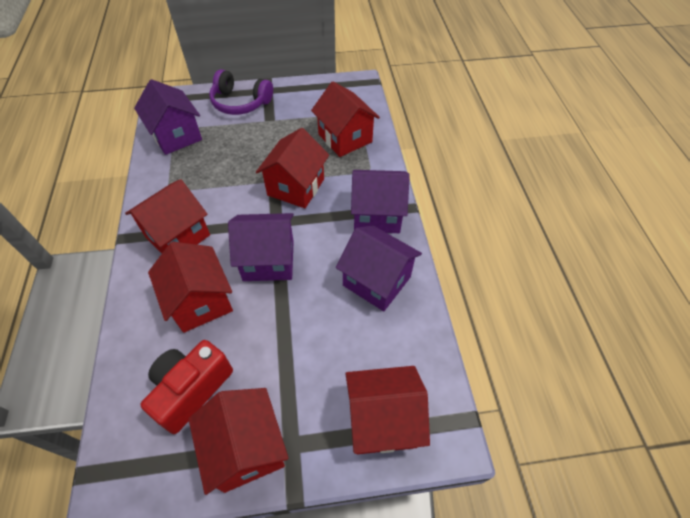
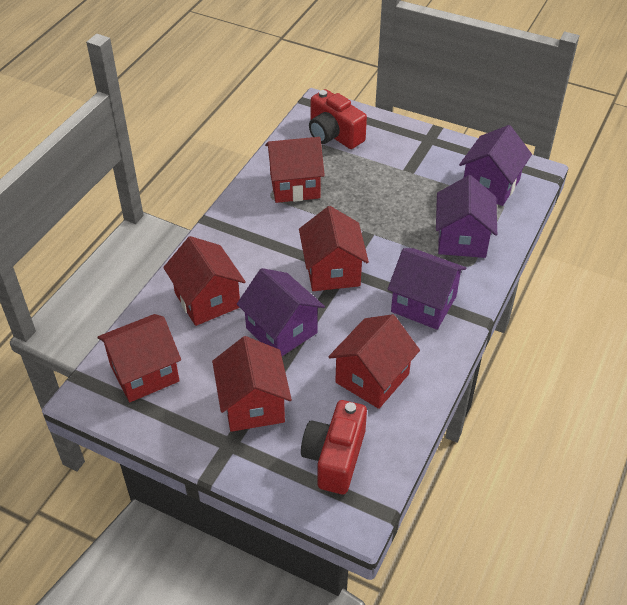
purple headphones: 1 -> 0
red camera: 1 -> 2

